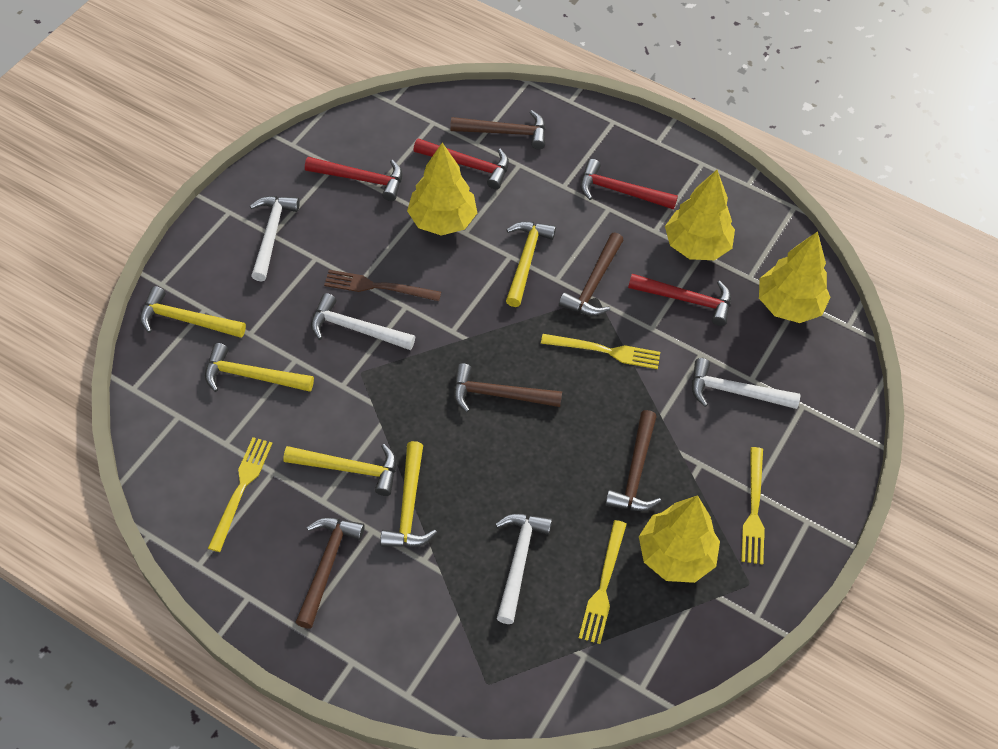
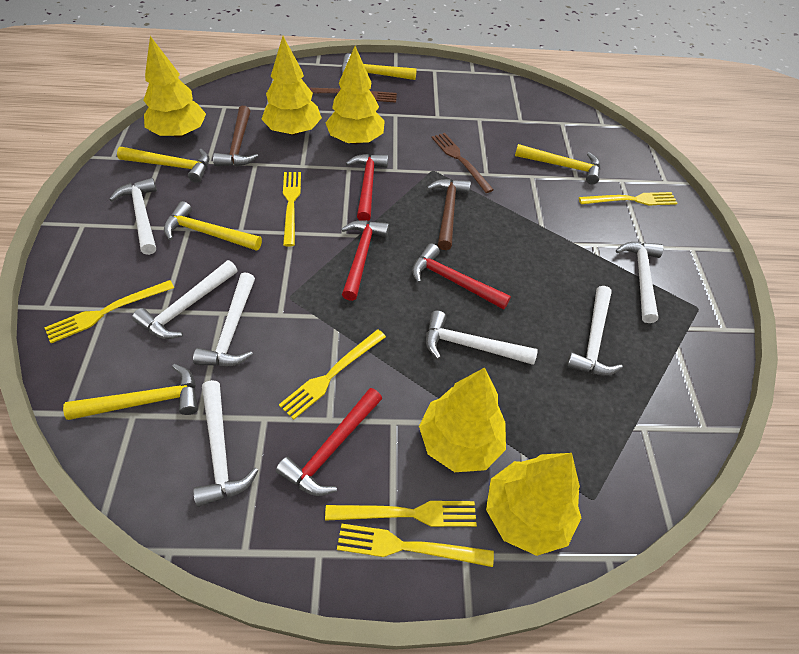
brown fork: 1 -> 2
brown hammer: 5 -> 2
white hammer: 4 -> 7
yellow fork: 4 -> 6
yellow tree: 4 -> 5

